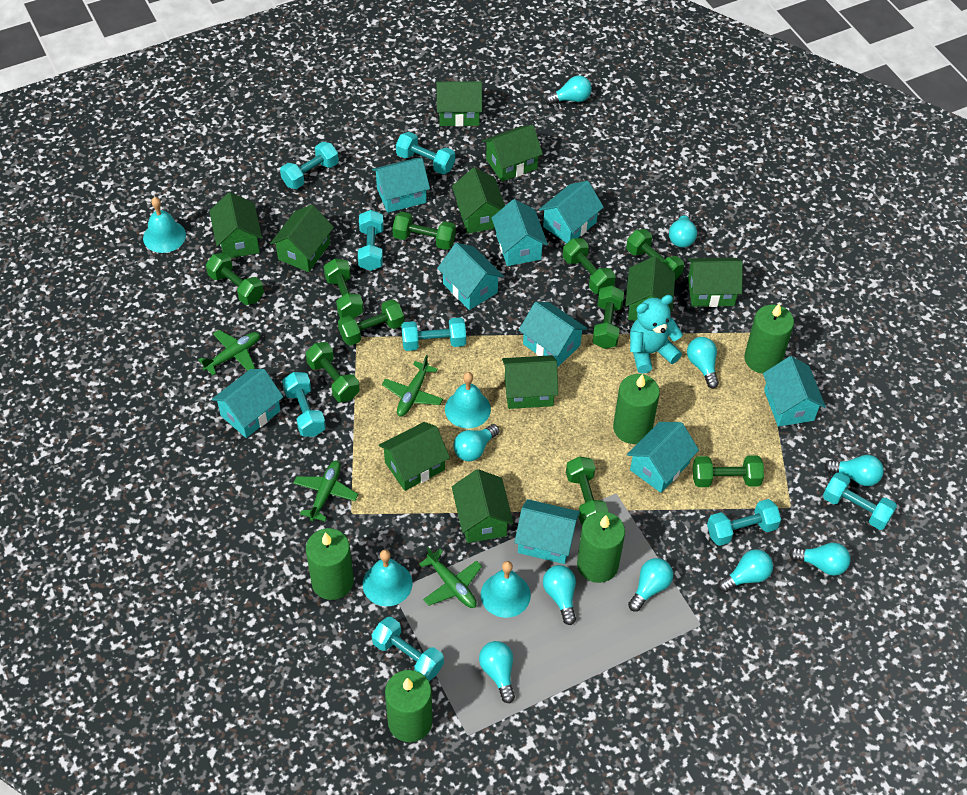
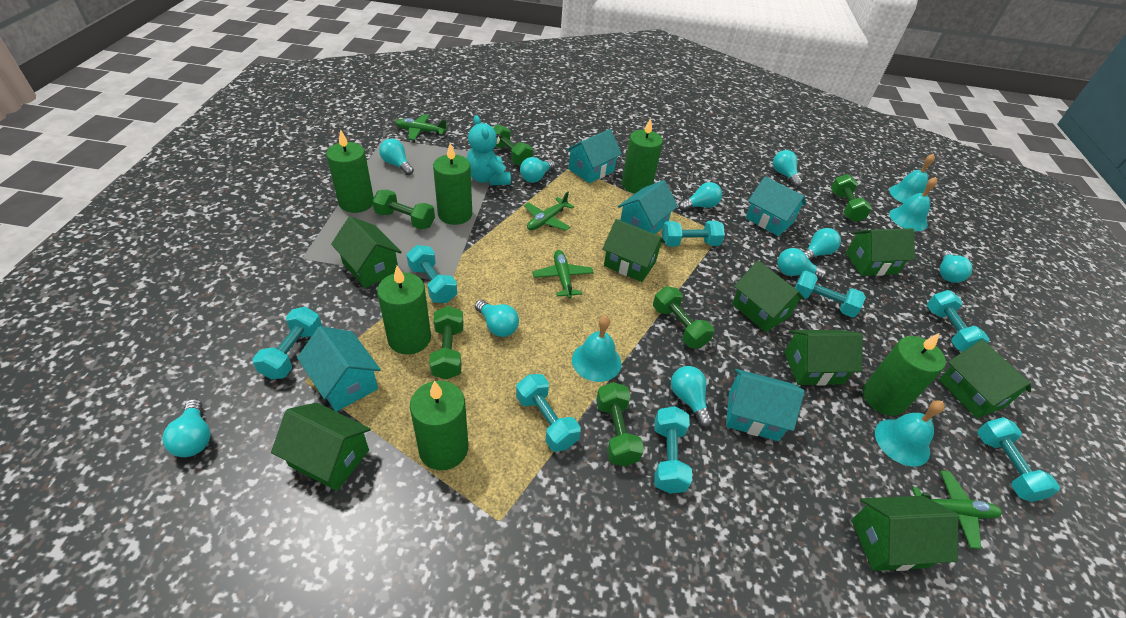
green candle: 5 -> 6
green dumbbell: 10 -> 6
green house: 10 -> 8
turquoise house: 9 -> 5

